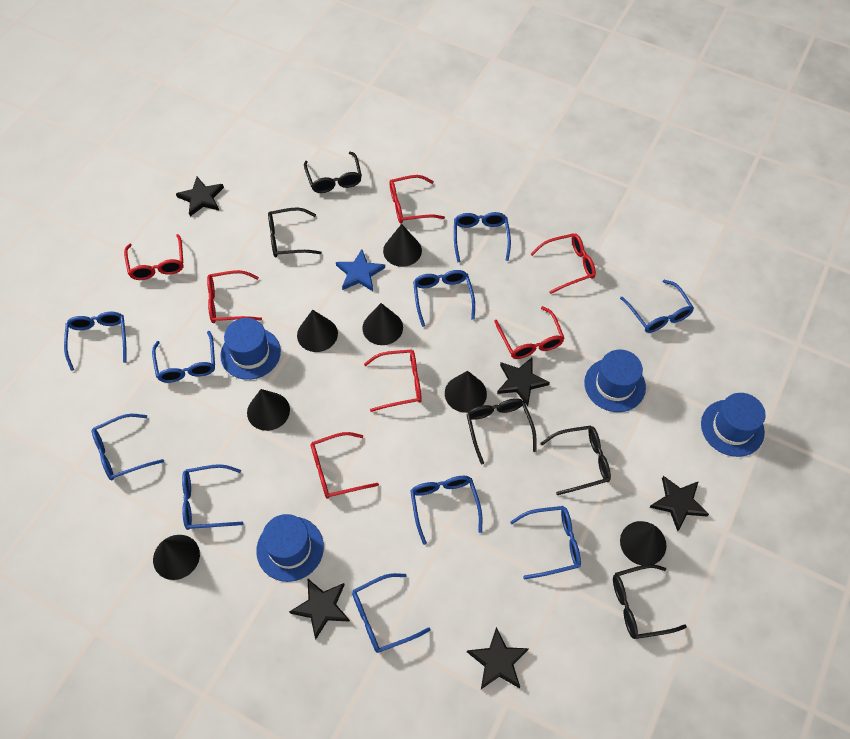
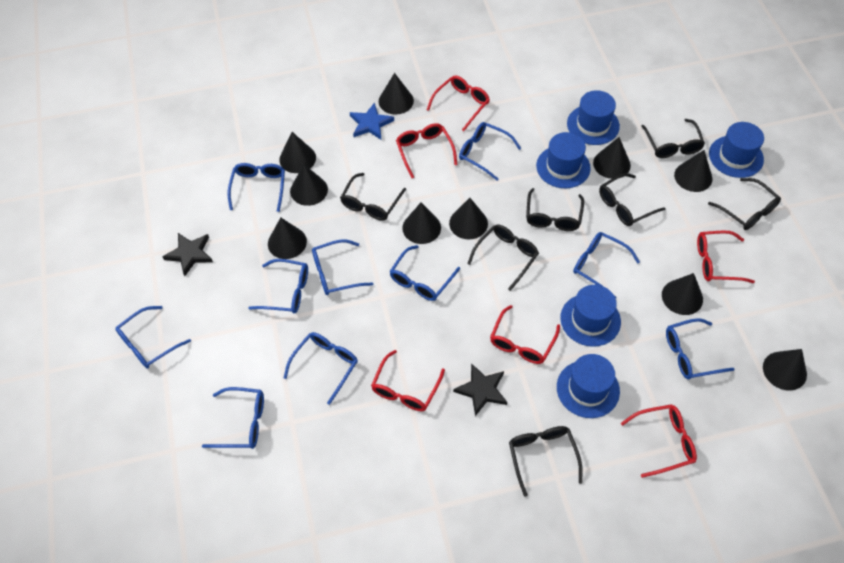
black cone: 7 -> 10
black glasses: 5 -> 7
black star: 5 -> 2
blue hat: 4 -> 5
red glasses: 7 -> 6

